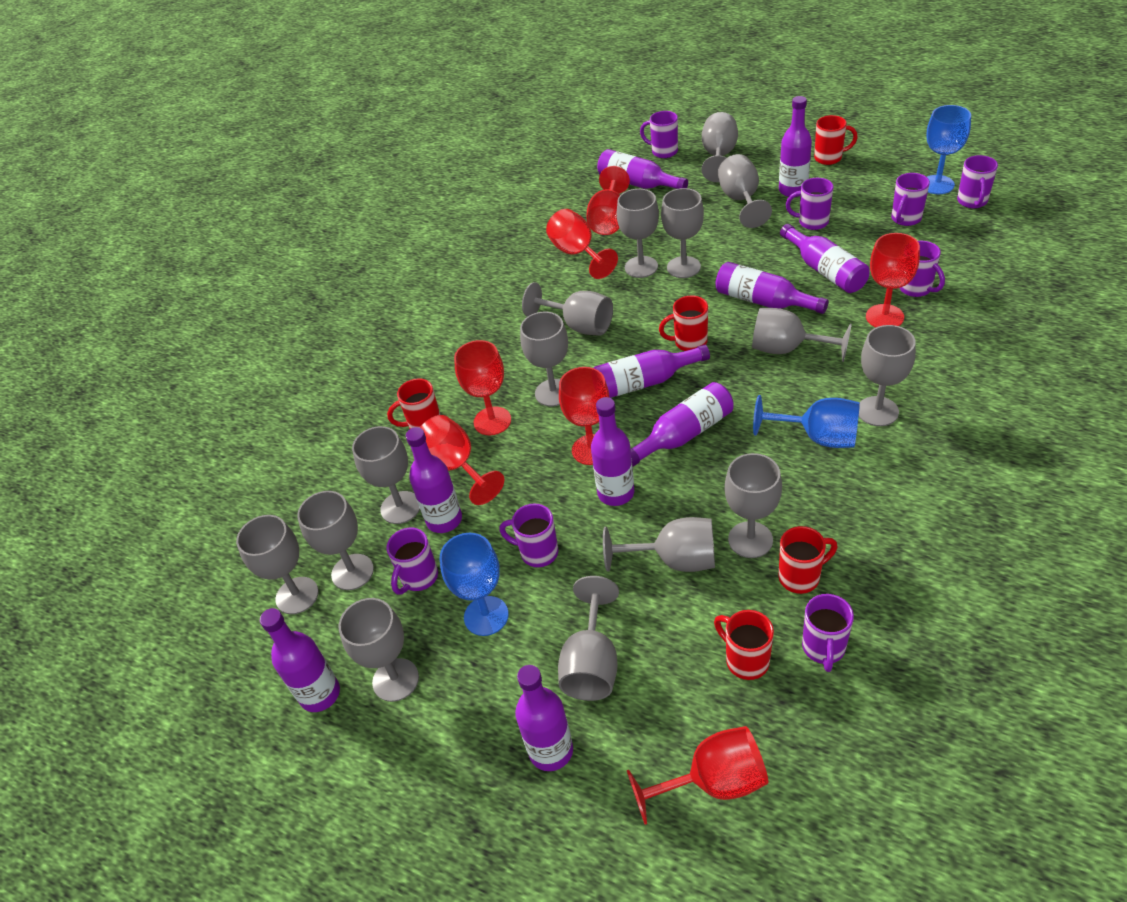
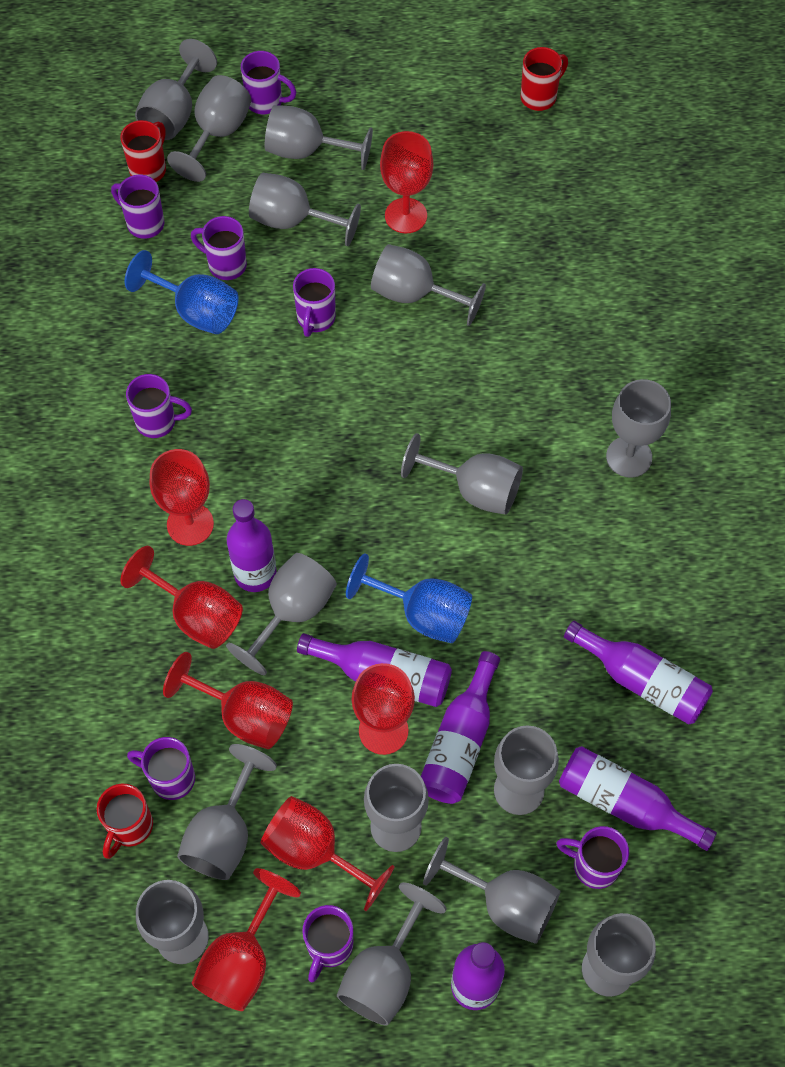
blue goblet: 3 -> 2
purple bottle: 10 -> 6
red mug: 5 -> 3

